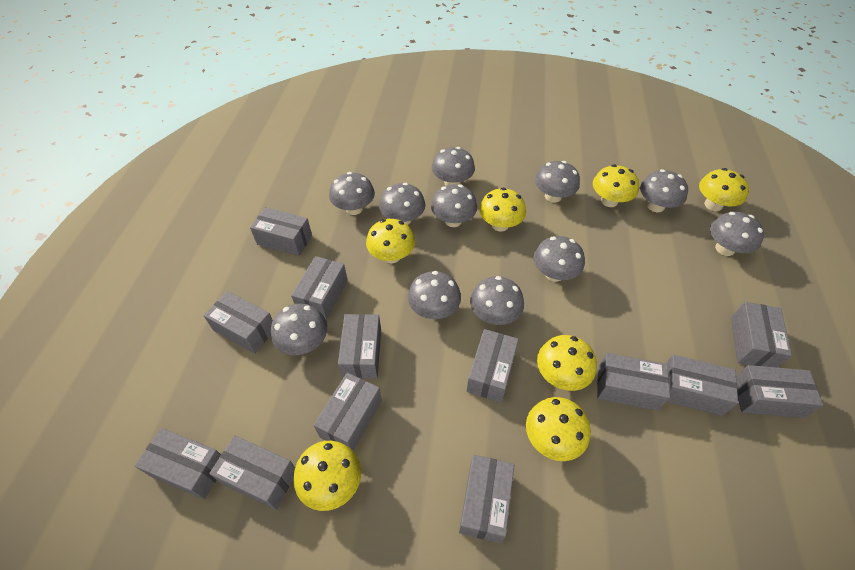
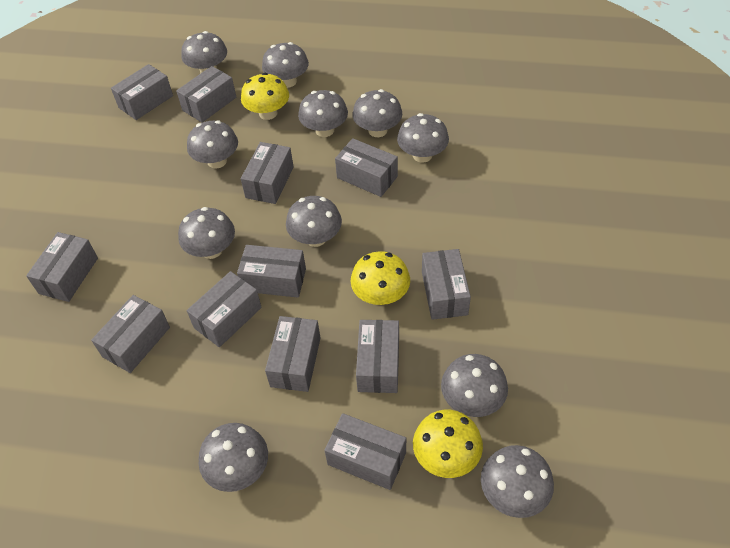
grey box: 13 -> 12
yellow mushroom: 7 -> 3

